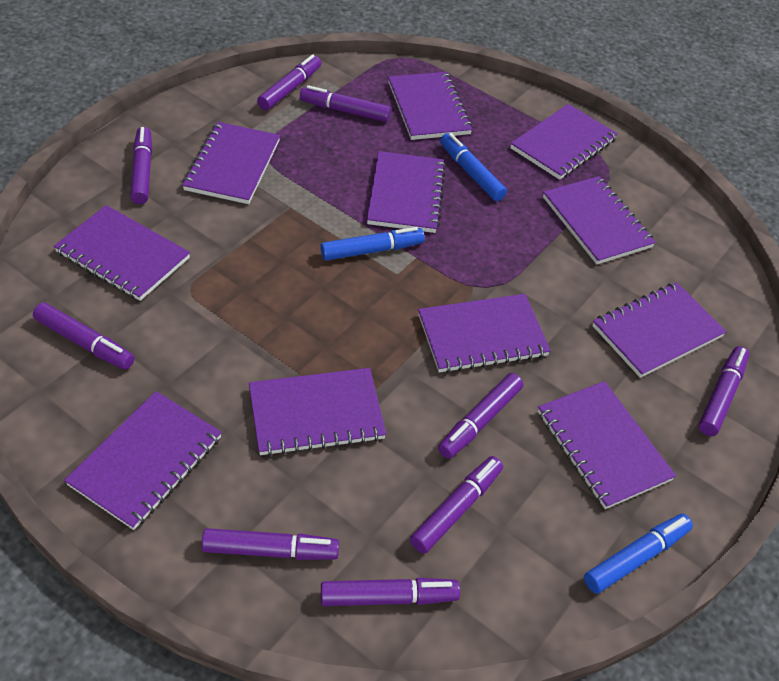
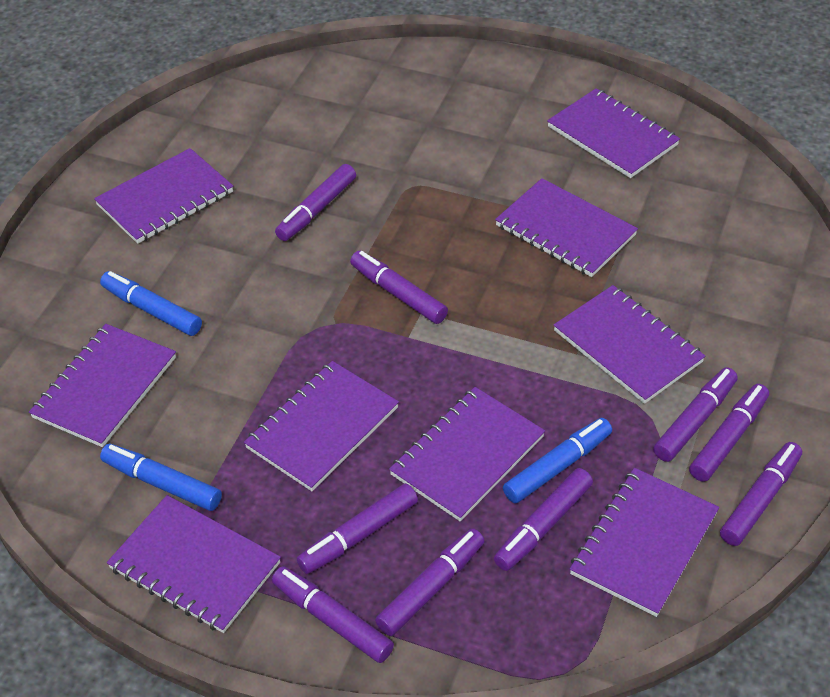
purple notebook: 11 -> 9

